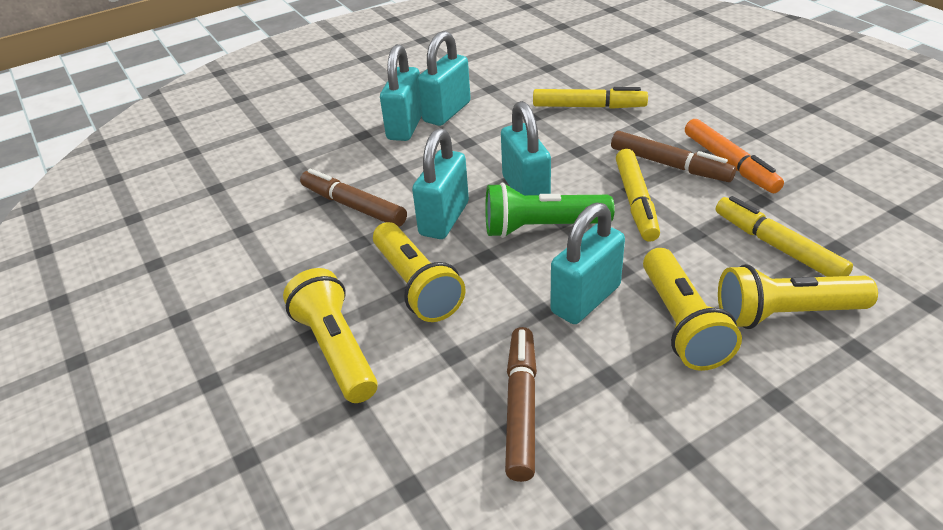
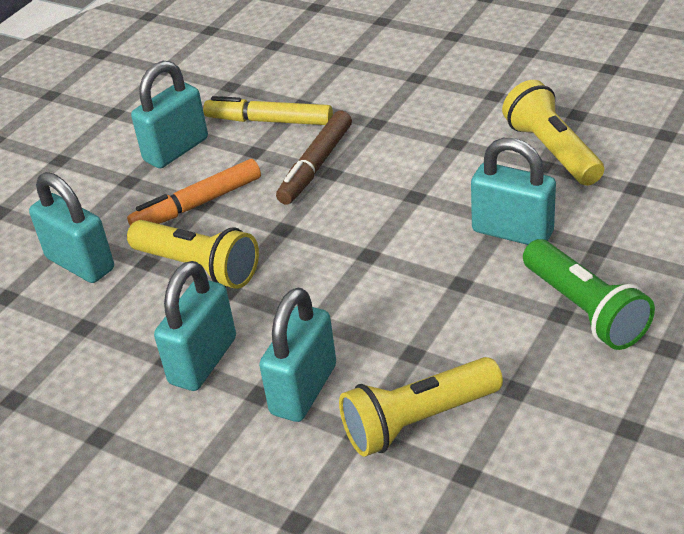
brown marker: 3 -> 1
yellow flashlight: 4 -> 3
yellow marker: 3 -> 1

